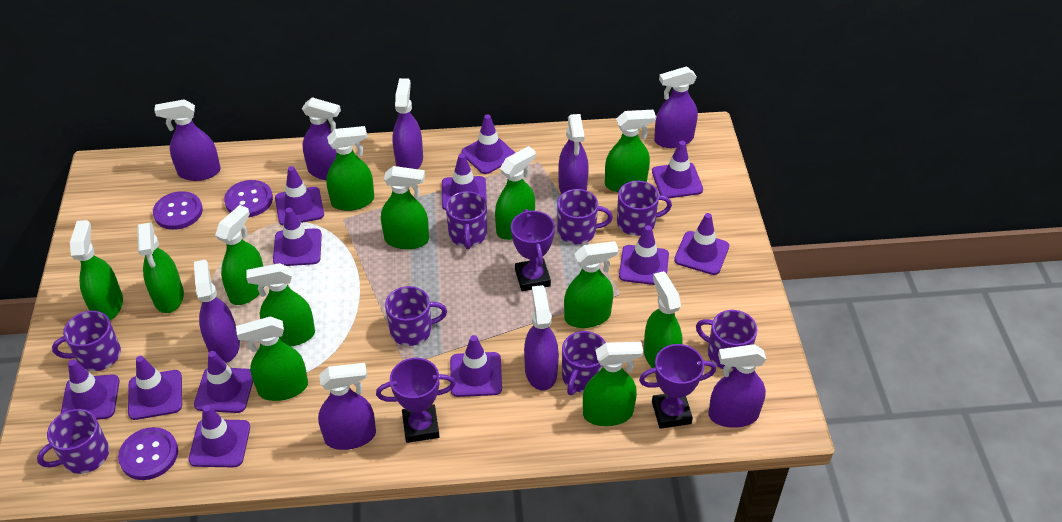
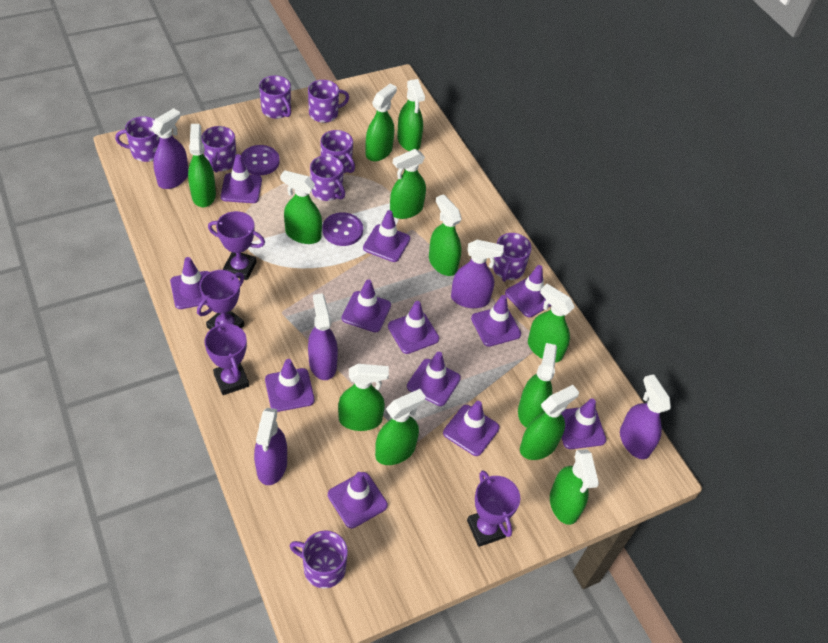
purple button: 3 -> 2
purple spray bottle: 9 -> 5
purple trophy: 3 -> 4

